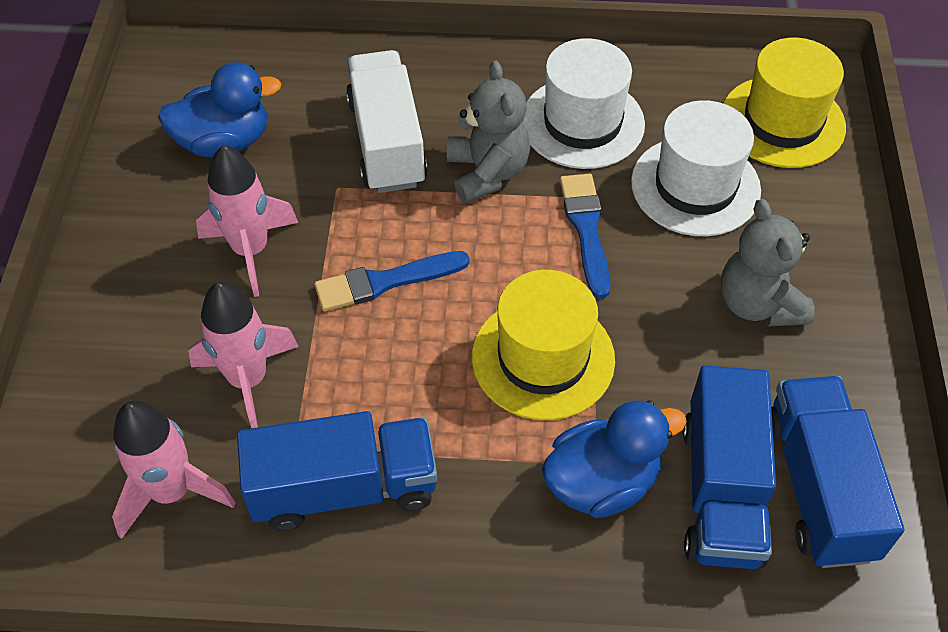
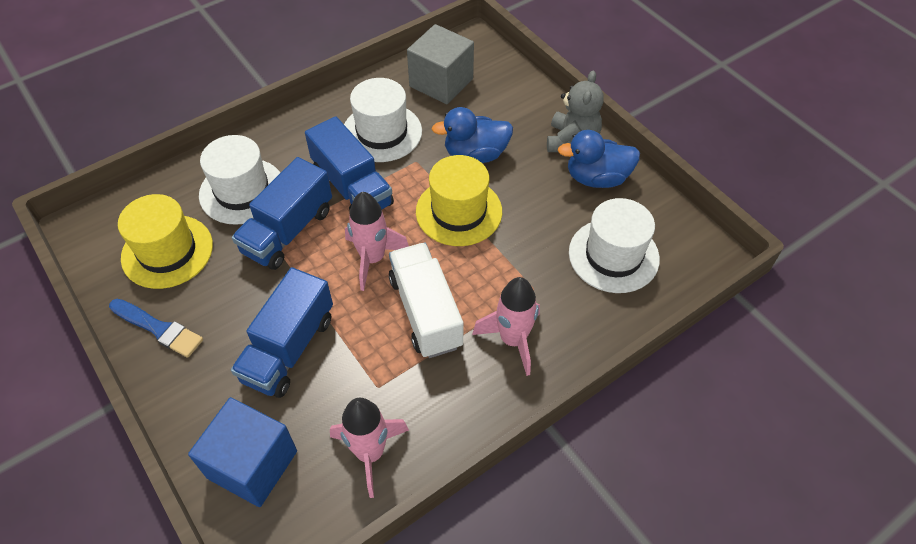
blue brush: 2 -> 1
blue cube: 0 -> 1
grey cube: 0 -> 1
grey teddy bear: 2 -> 1
white hat: 2 -> 3

